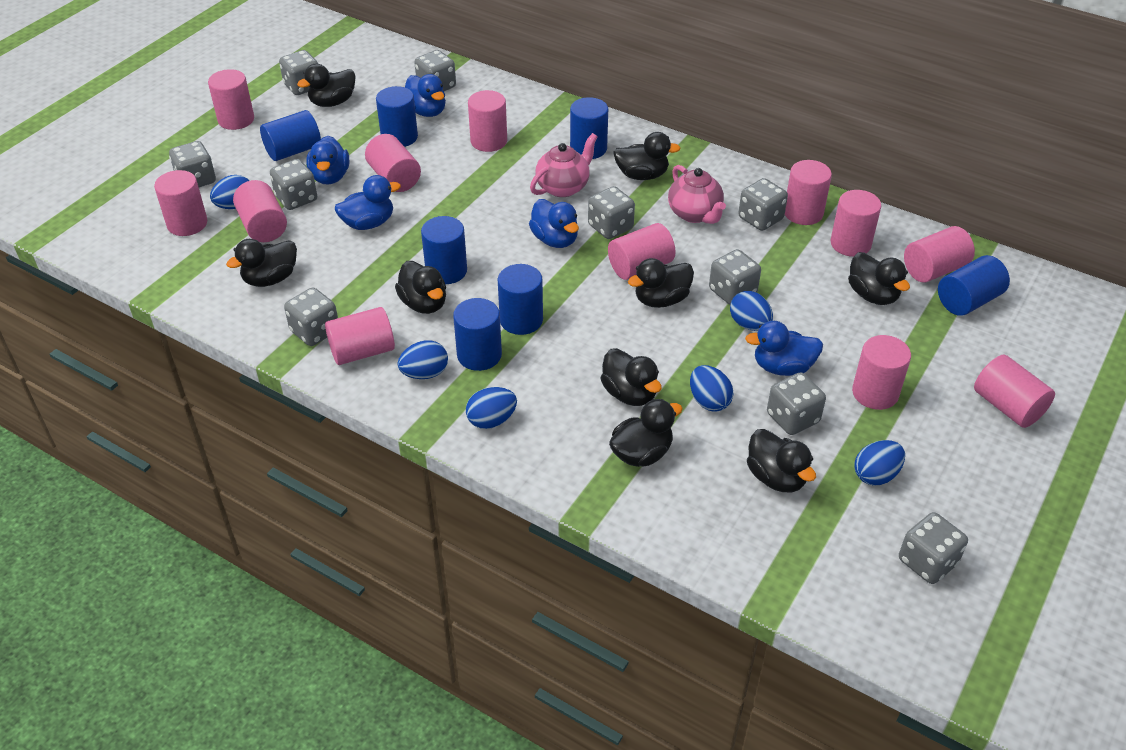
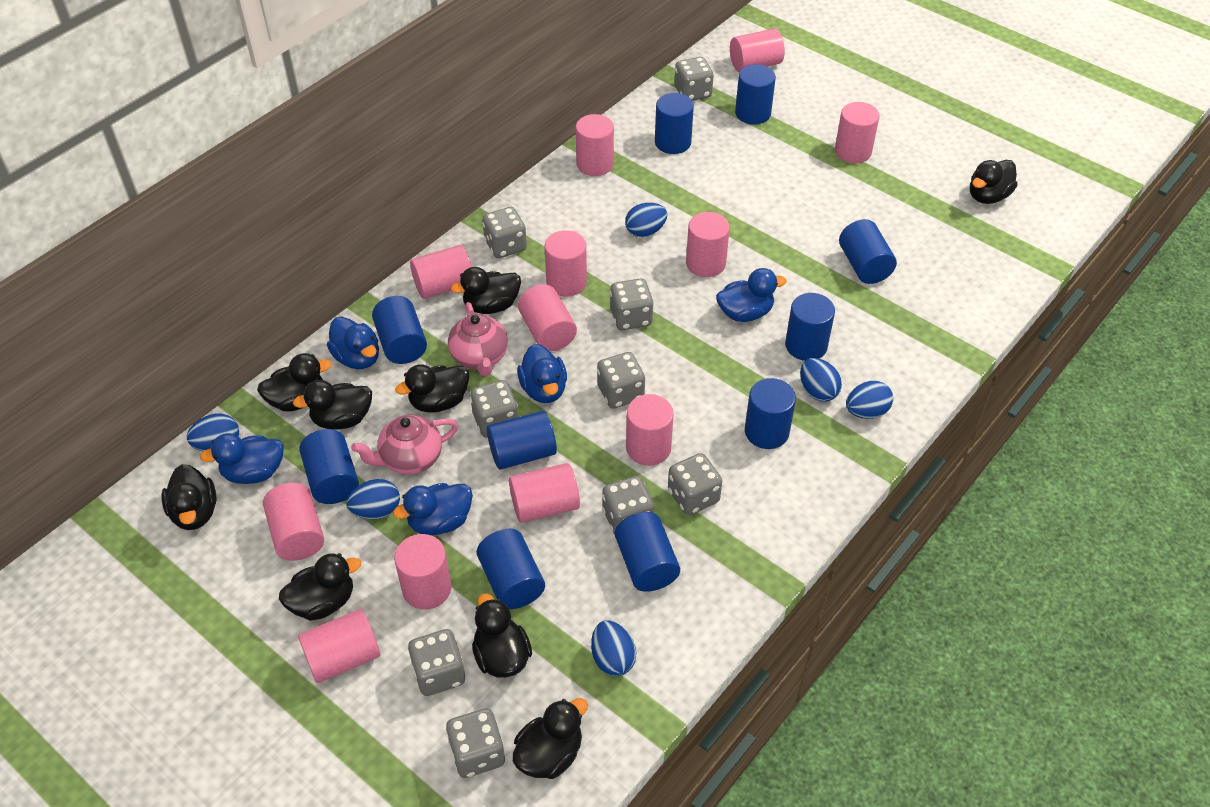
blue cylinder: 7 -> 10
grey dice: 10 -> 9

